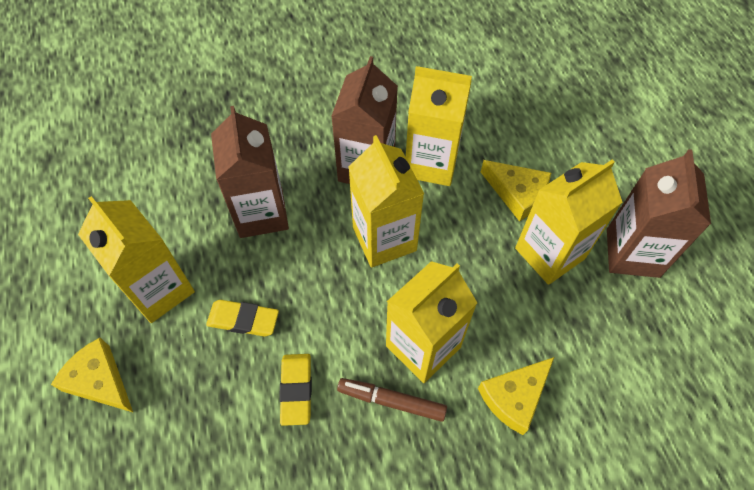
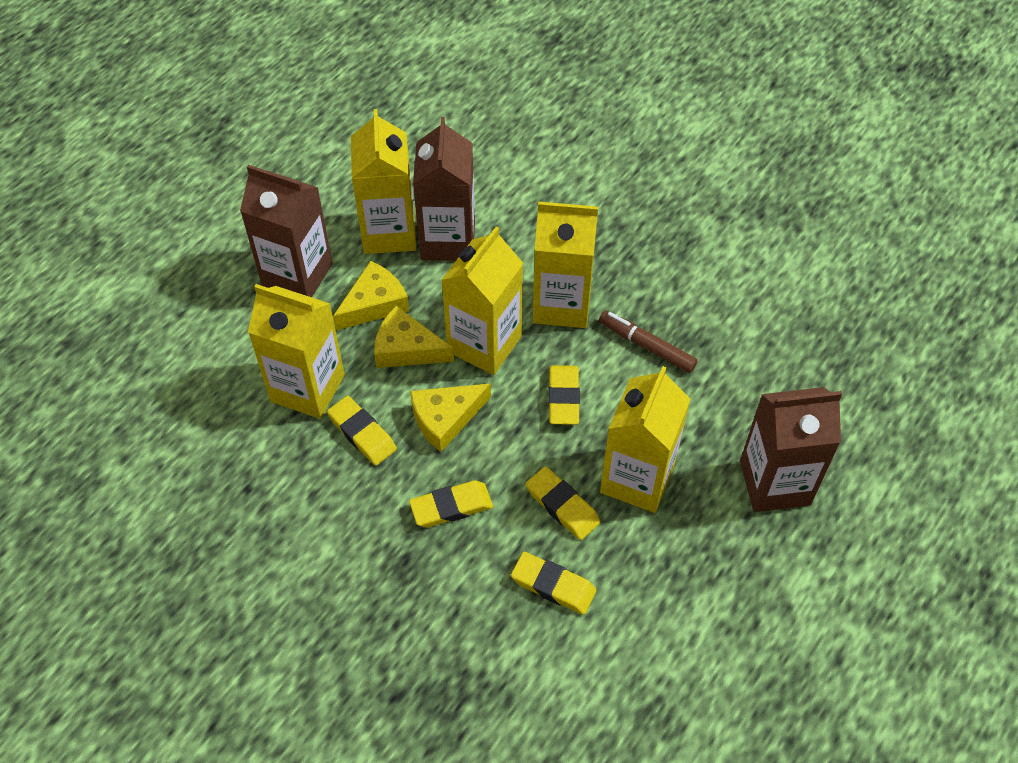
yellow eraser: 2 -> 5

